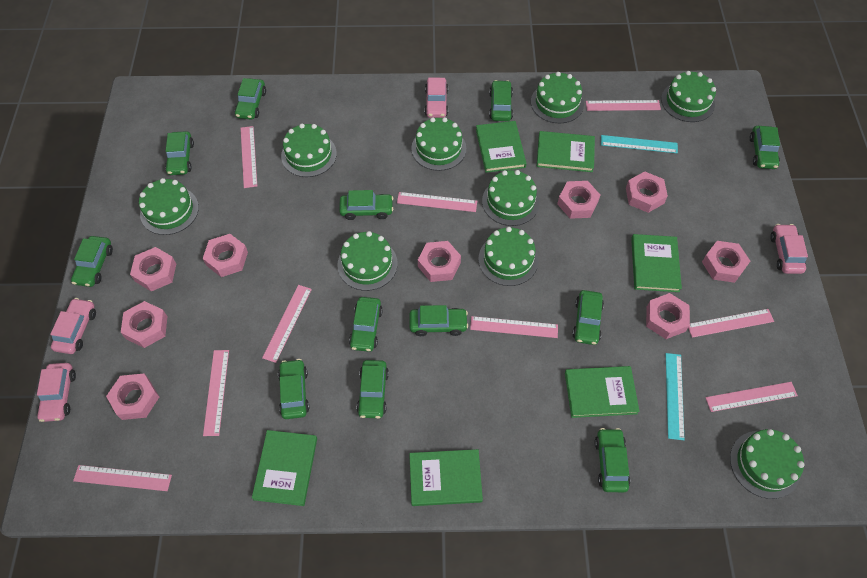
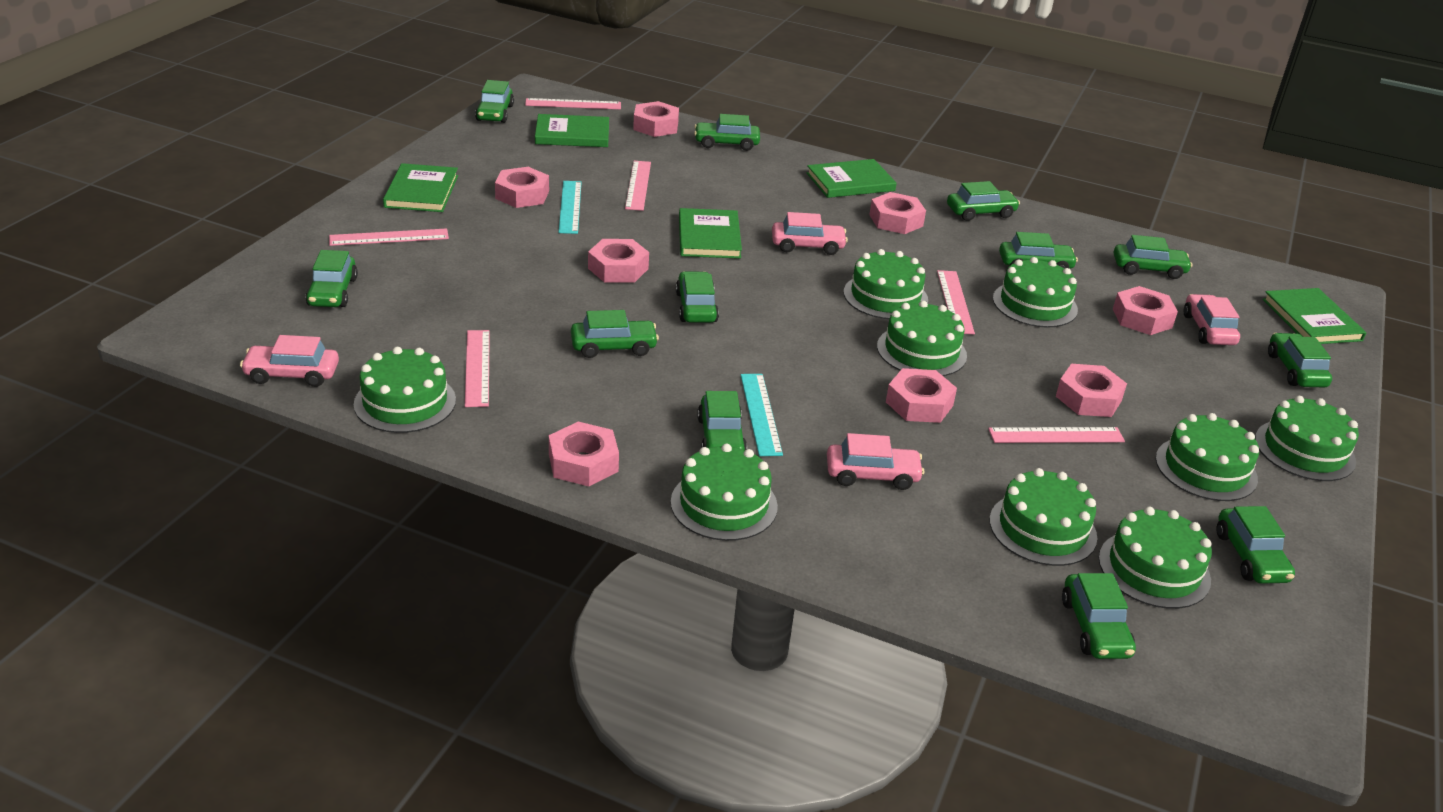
green book: 6 -> 5
pink nut: 9 -> 8
pink ruler: 9 -> 6

